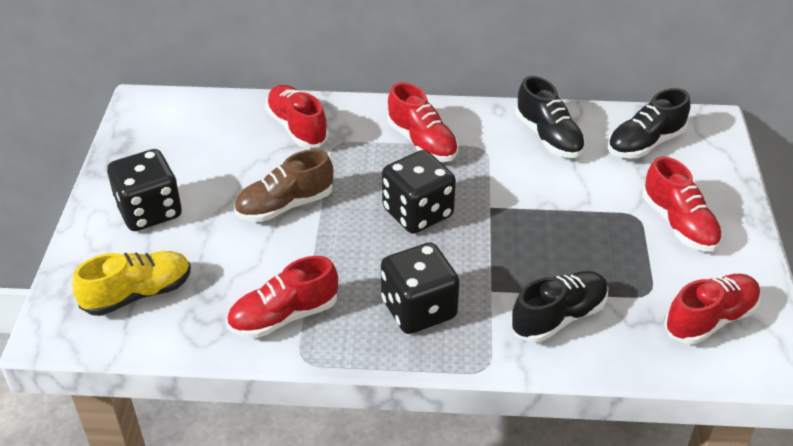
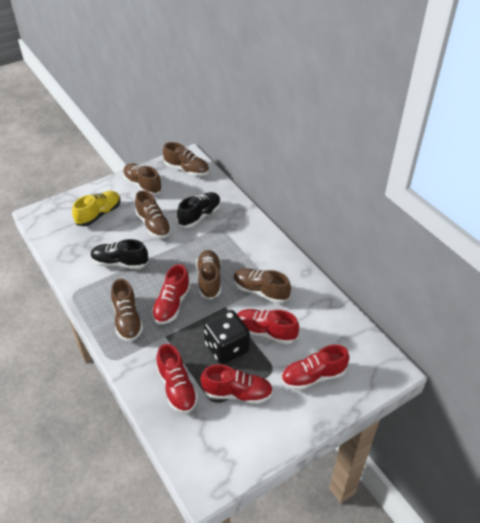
black dice: 3 -> 1
black shoe: 3 -> 2
brown shoe: 1 -> 6

